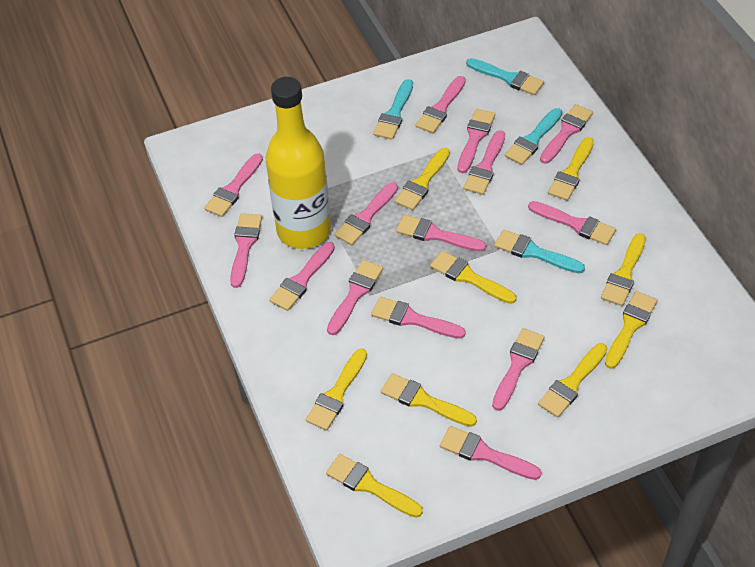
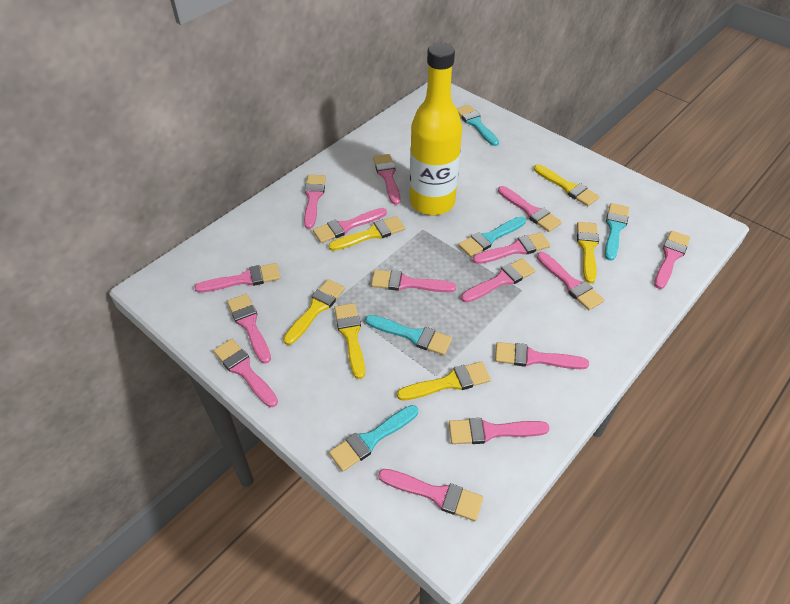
pink brush: 14 -> 15
turquoise brush: 4 -> 5
yellow brush: 9 -> 6

